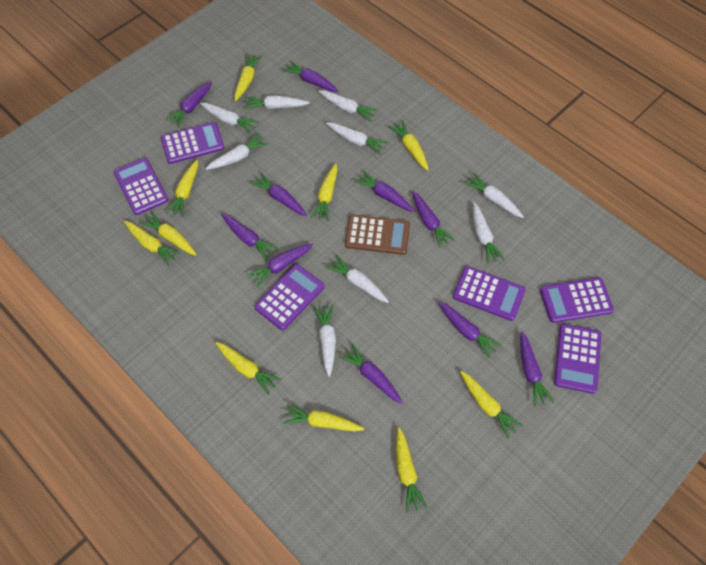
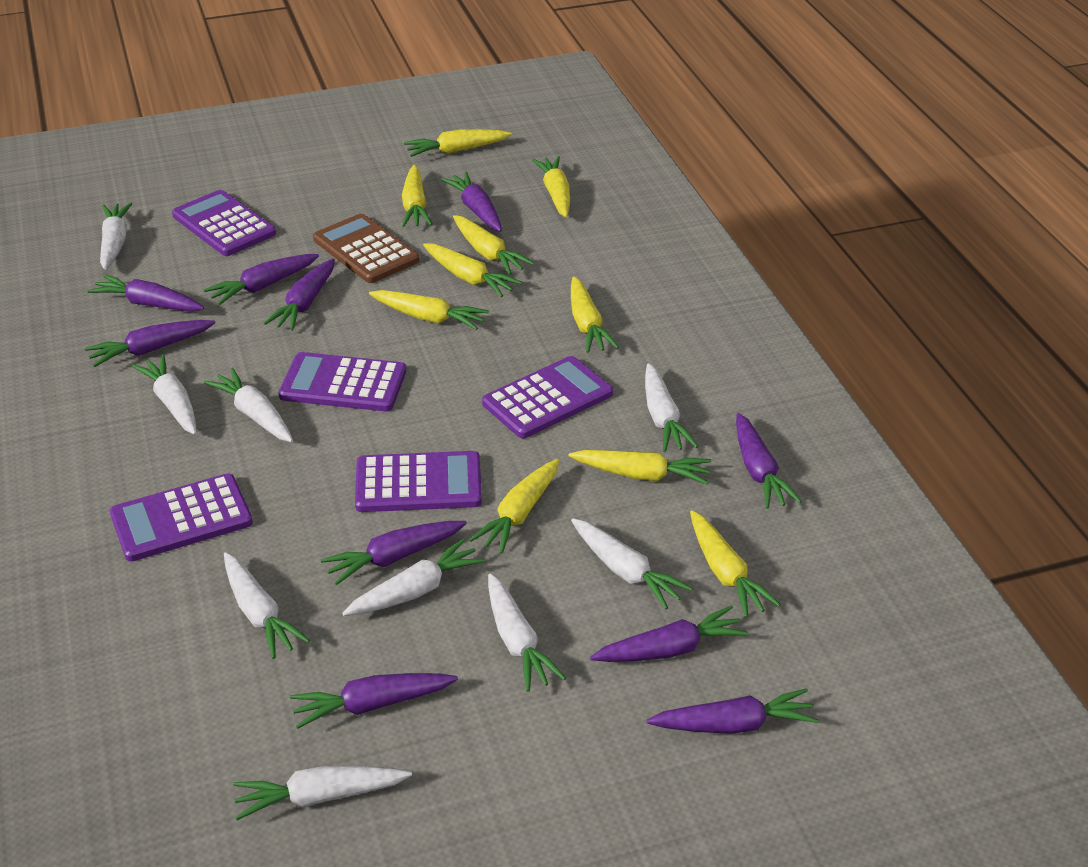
purple calculator: 6 -> 5

